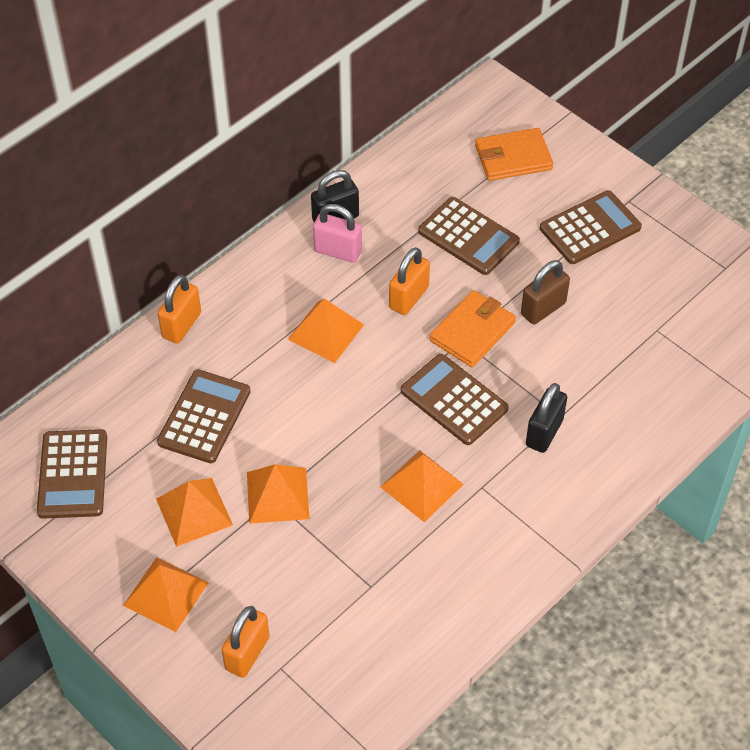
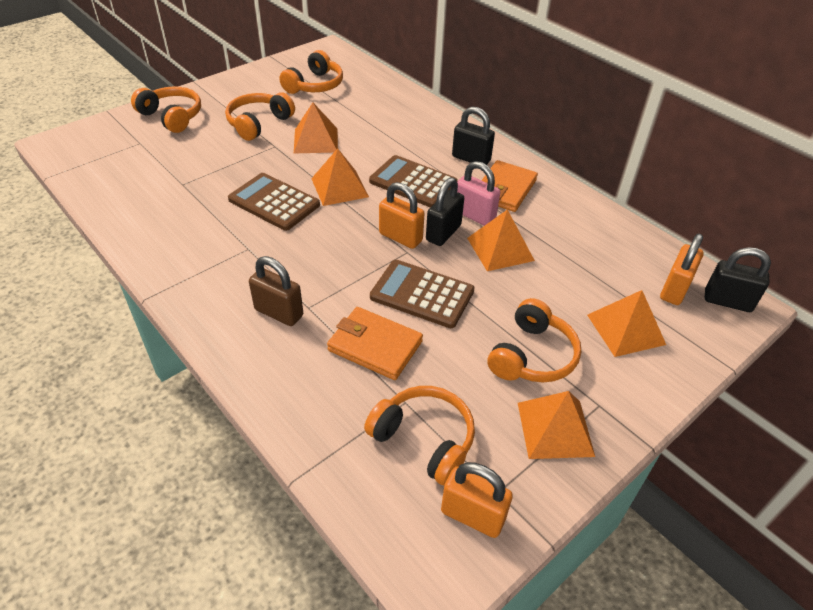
black padlock: 2 -> 3
brown calculator: 5 -> 3
orange headphones: 0 -> 5

